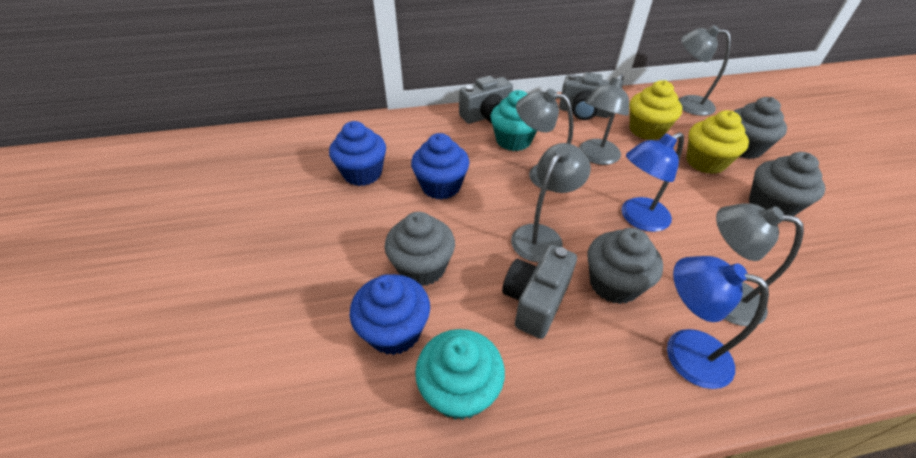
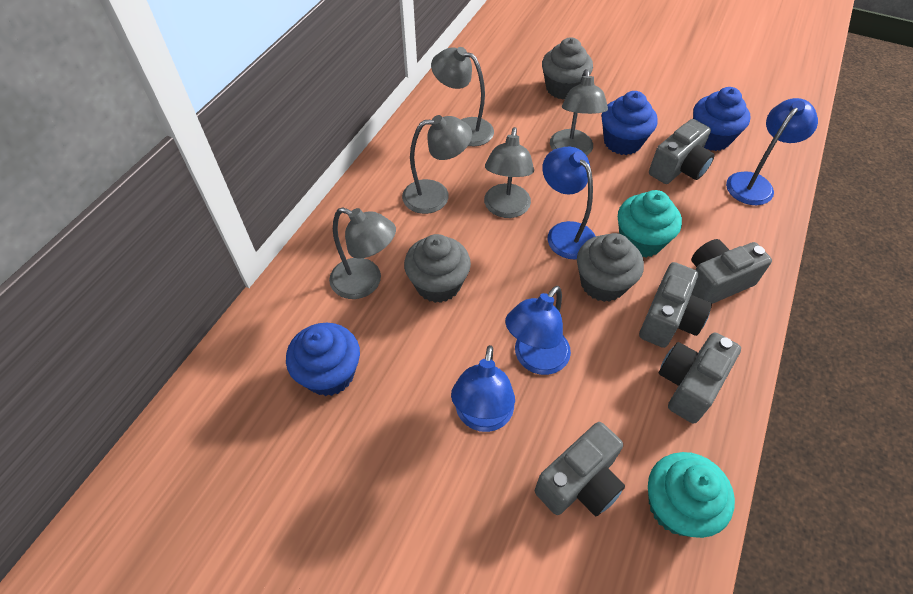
blue lamp: 2 -> 4
grey camera: 3 -> 5
grey cupcake: 4 -> 3
yellow cupcake: 2 -> 0

